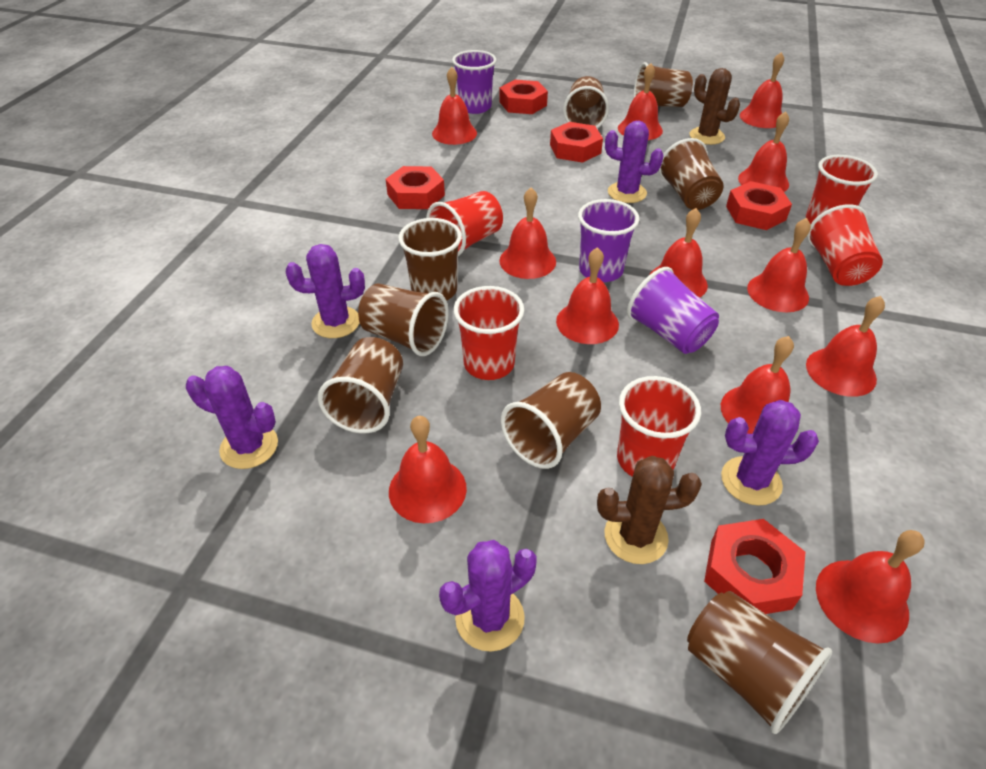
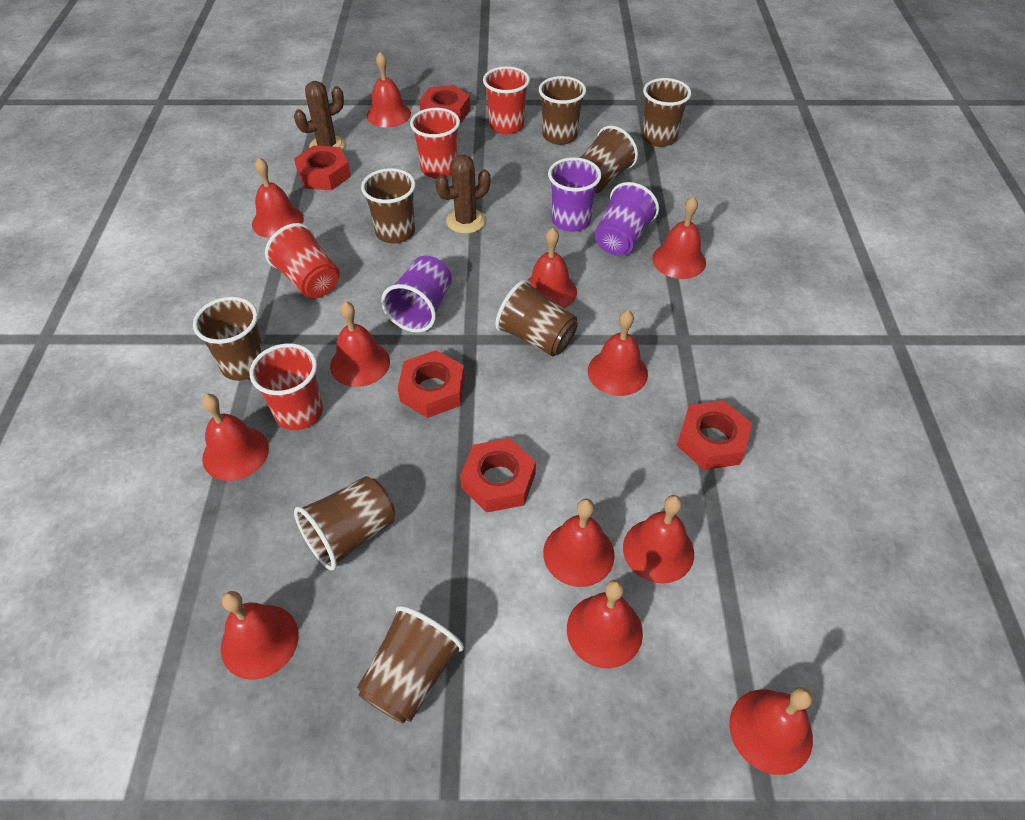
purple cactus: 5 -> 0
red cup: 5 -> 4

